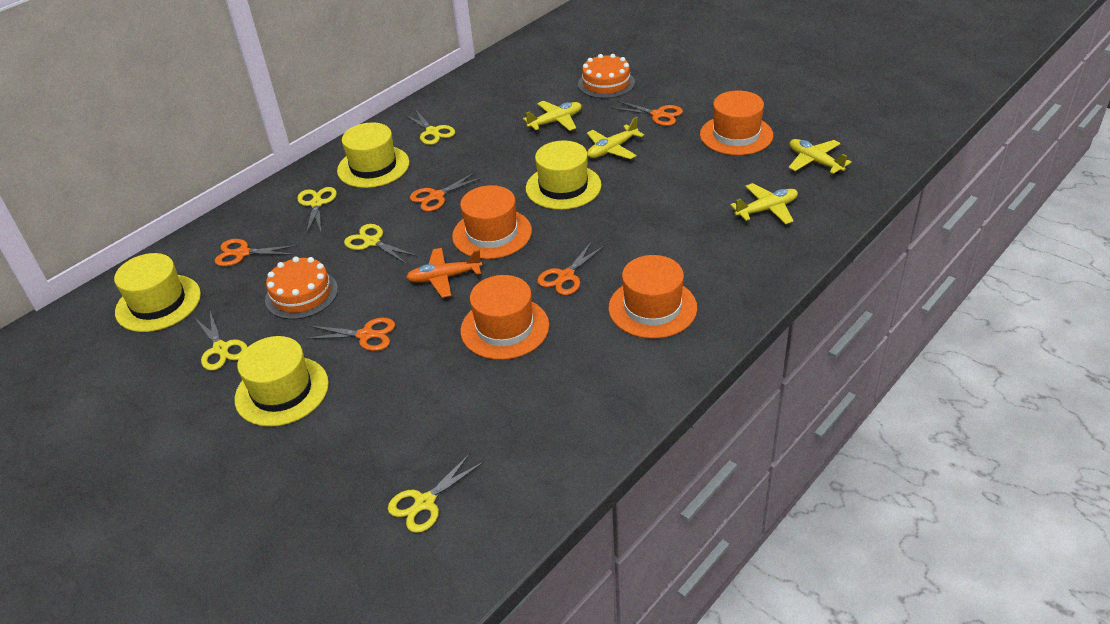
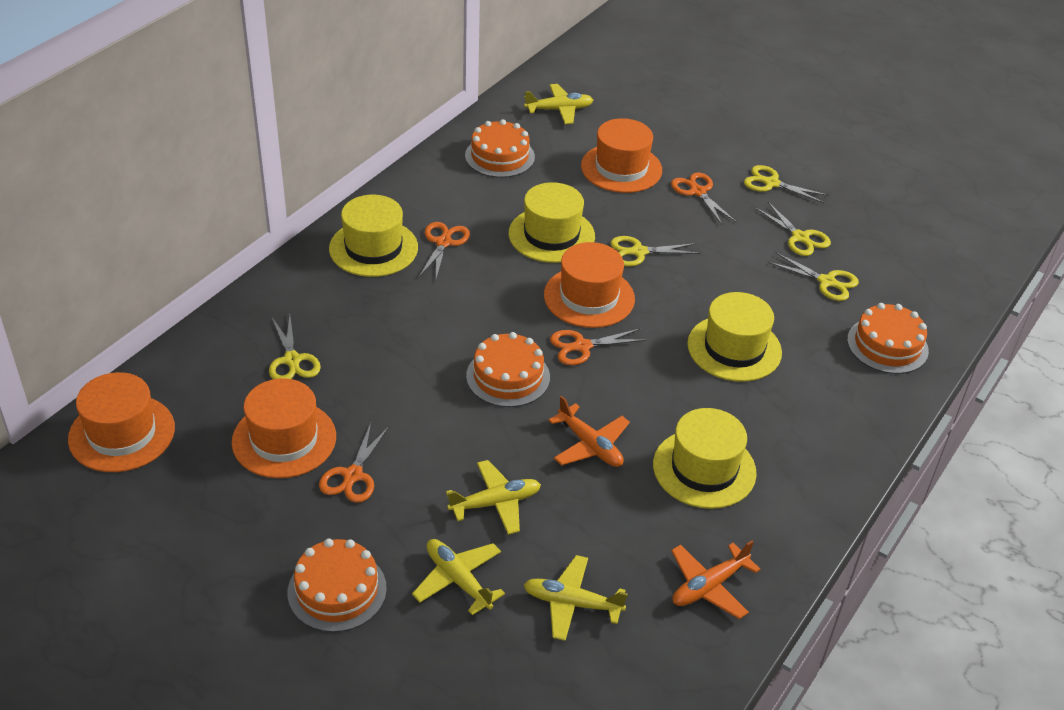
orange cake: 2 -> 4
orange plane: 1 -> 2
orange scissors: 5 -> 4

